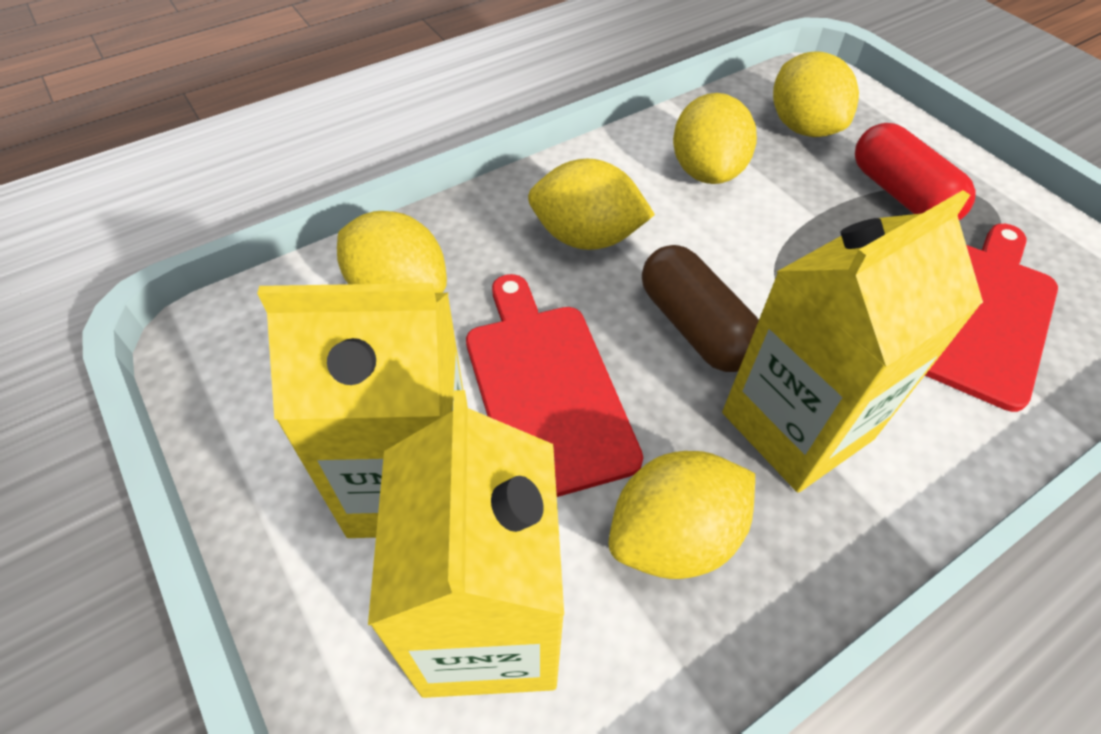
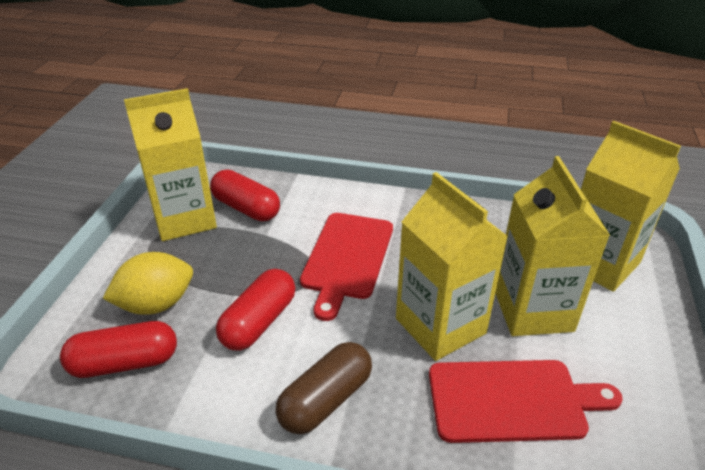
red capsule: 1 -> 3
yellow carton: 3 -> 4
yellow lemon: 5 -> 1

